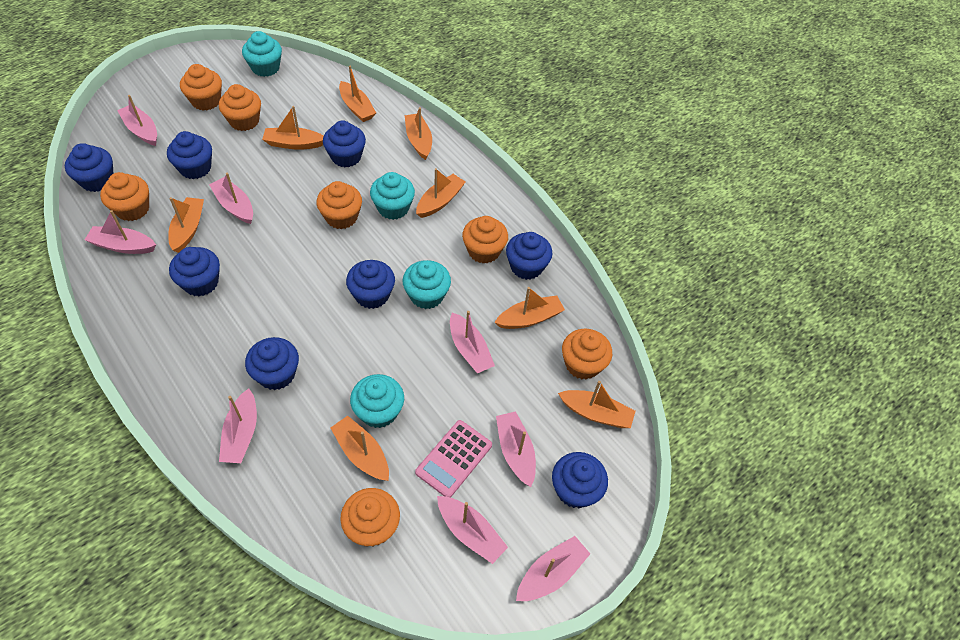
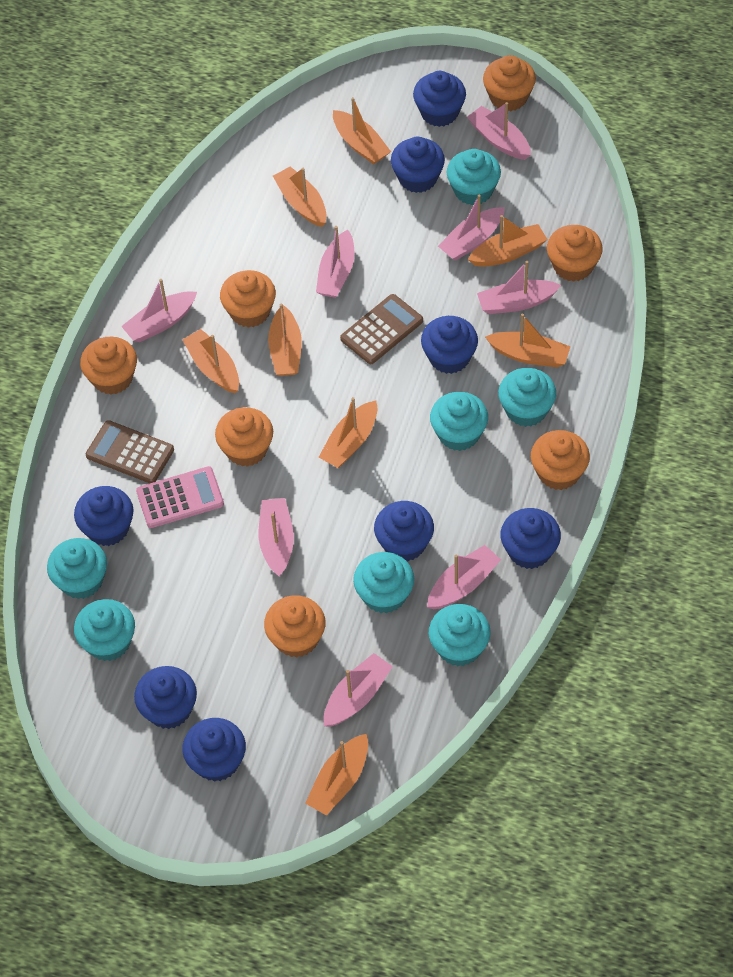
brown calculator: 0 -> 2
turquoise cupcake: 4 -> 7

